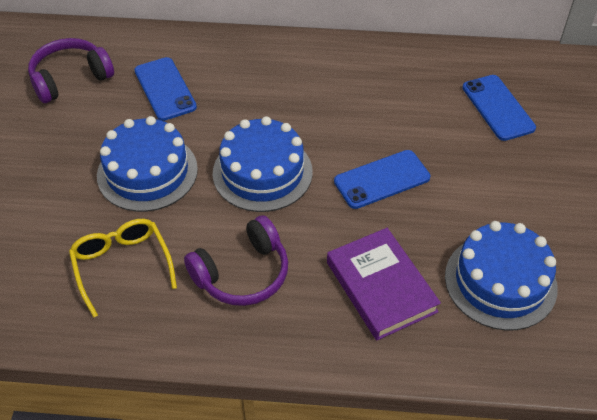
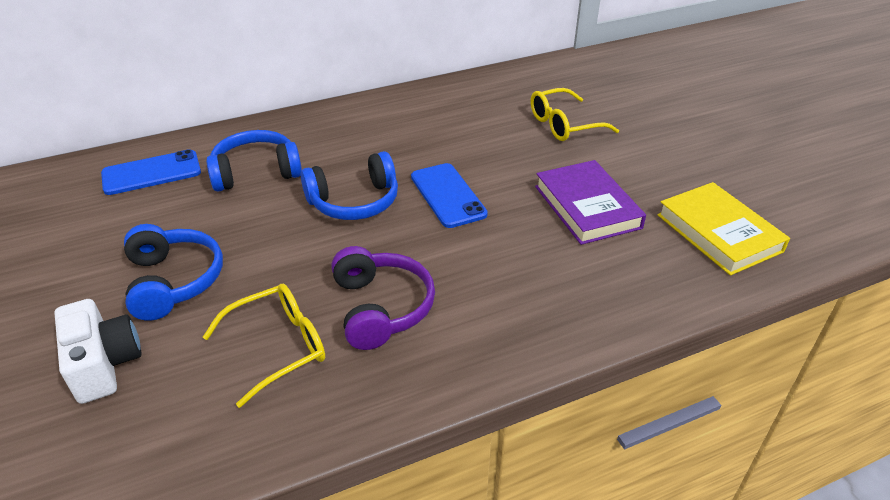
blue cake: 3 -> 0
blue headphones: 0 -> 3
blue phone: 3 -> 2
purple headphones: 2 -> 1
white camera: 0 -> 1
yellow book: 0 -> 1
yellow glasses: 1 -> 2

